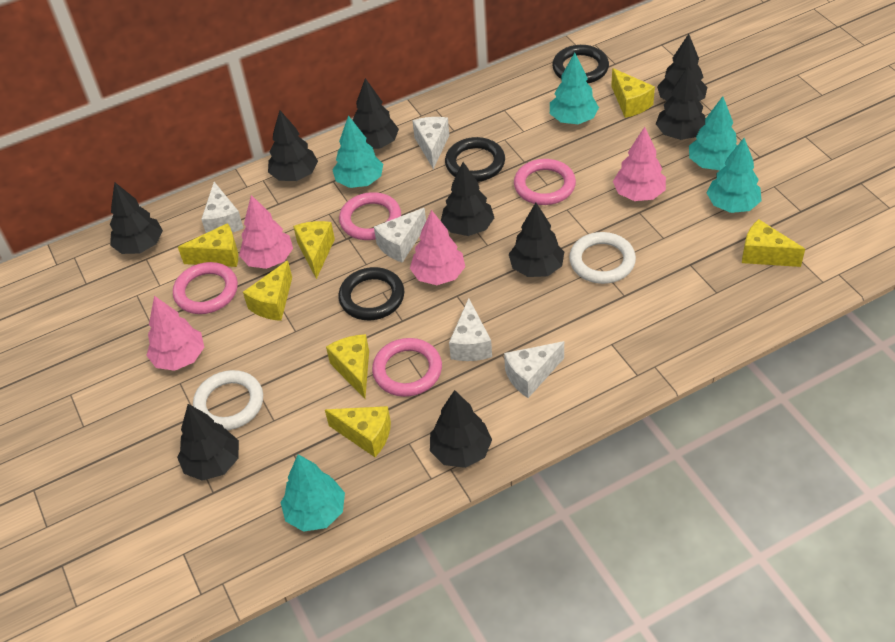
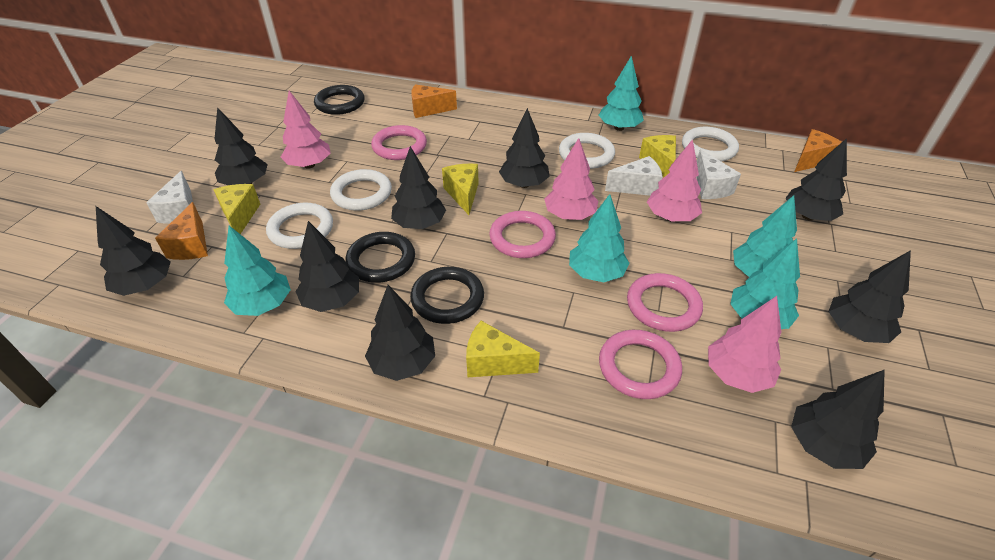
orange cheese: 0 -> 3
white cheese: 5 -> 3
white ring: 2 -> 4
yellow cheese: 7 -> 4

